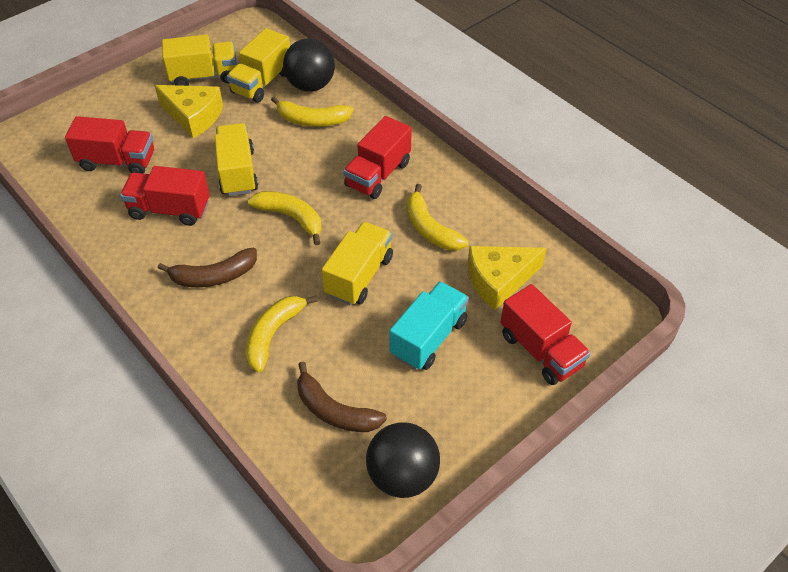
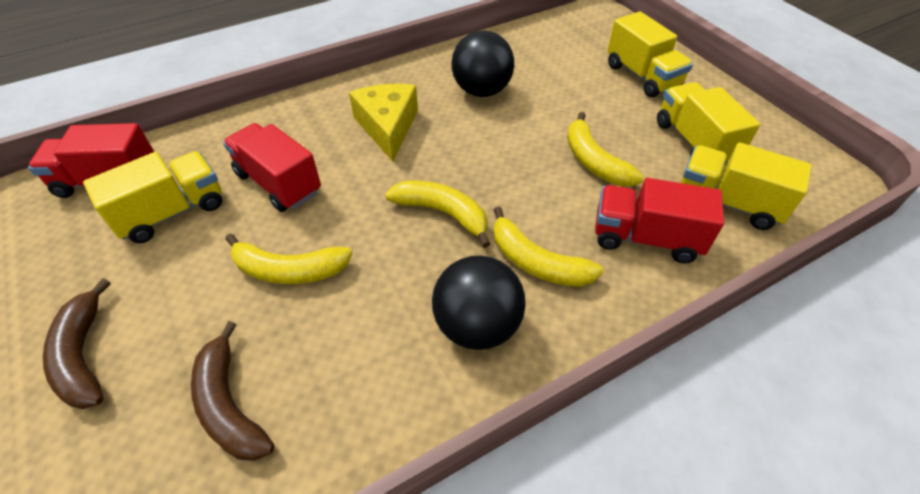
red truck: 4 -> 3
turquoise truck: 1 -> 0
yellow cheese: 2 -> 1

